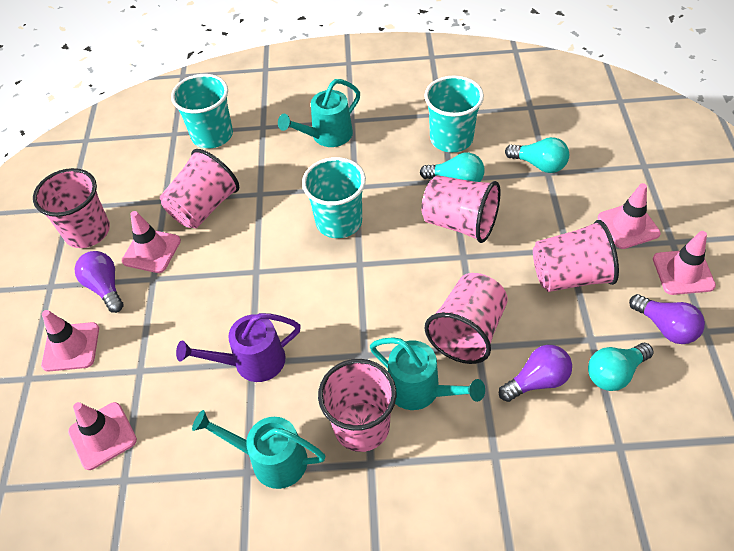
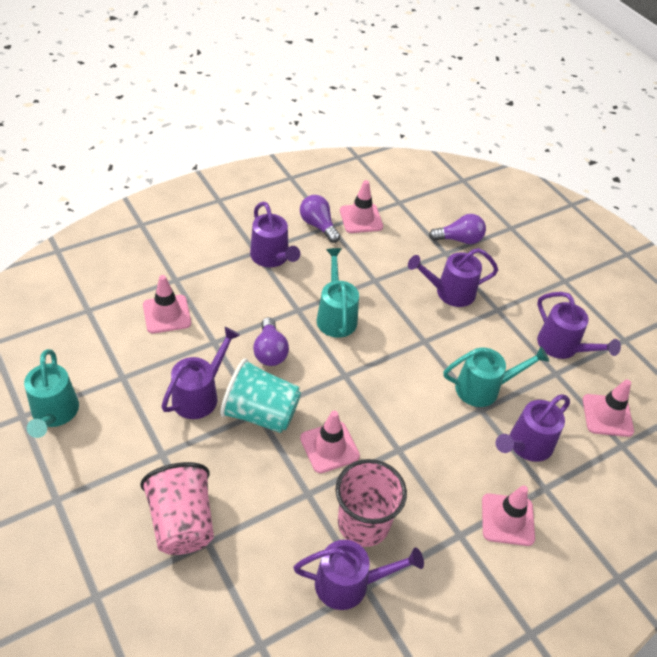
pink cup: 6 -> 2
purple watering can: 1 -> 6
turquoise cup: 3 -> 1
turquoise light bulb: 3 -> 0

